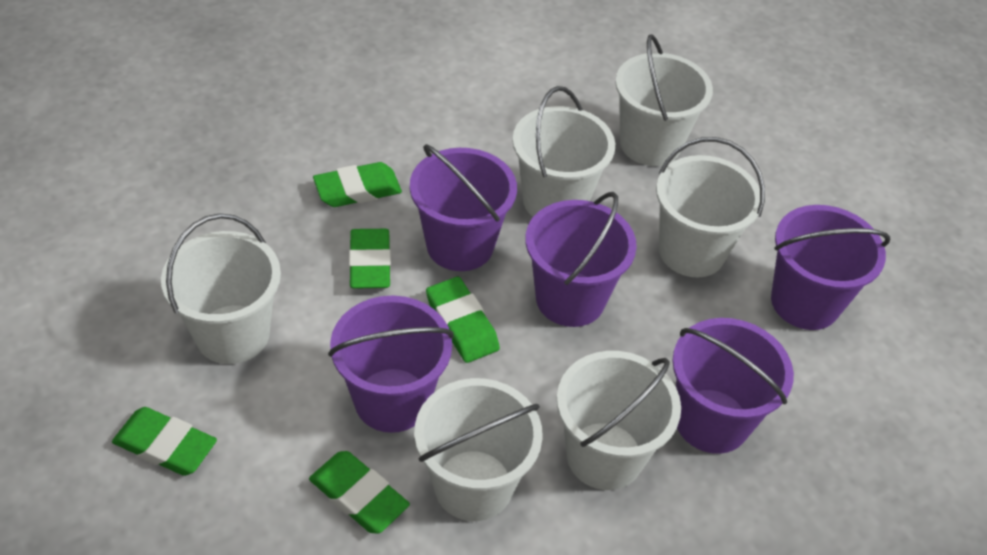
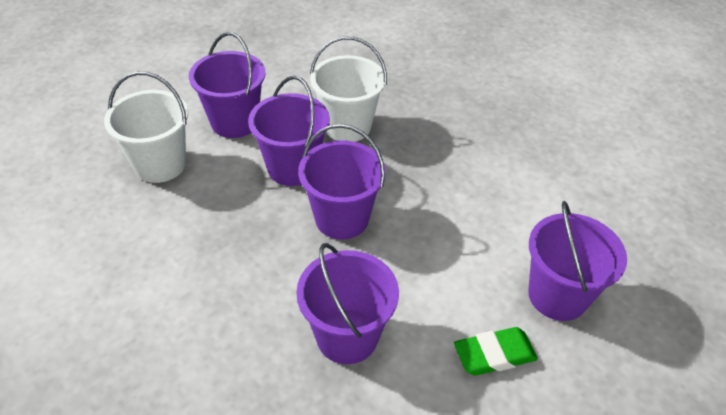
green eraser: 5 -> 1
white bucket: 6 -> 2

